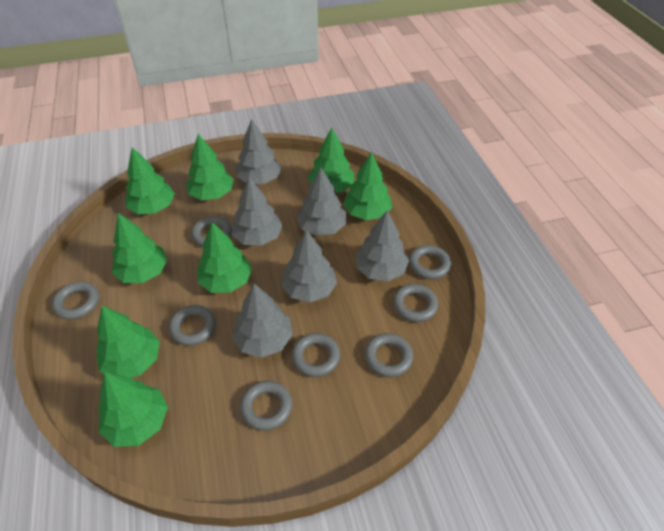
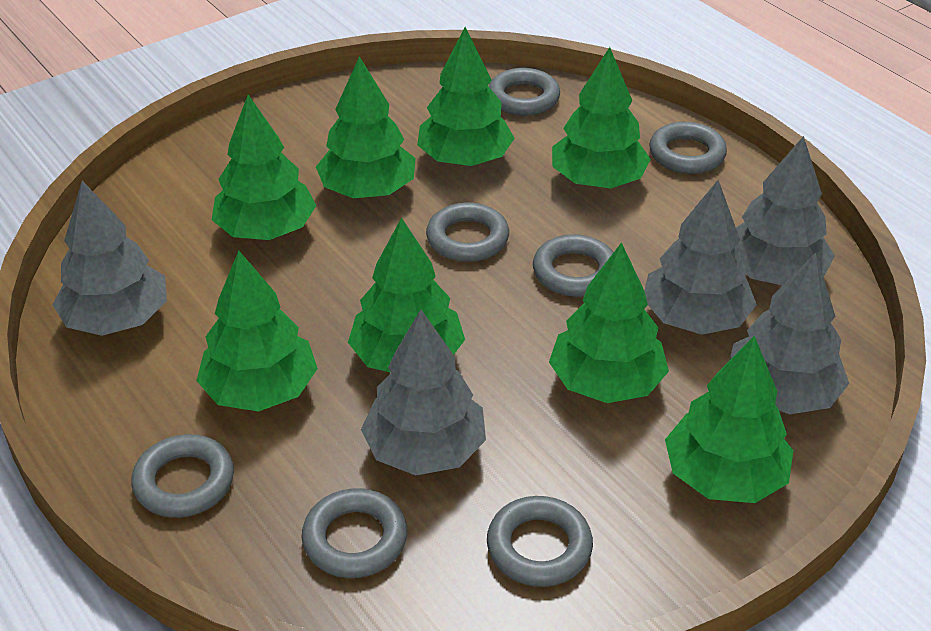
grey ring: 8 -> 7
grey tree: 6 -> 5

